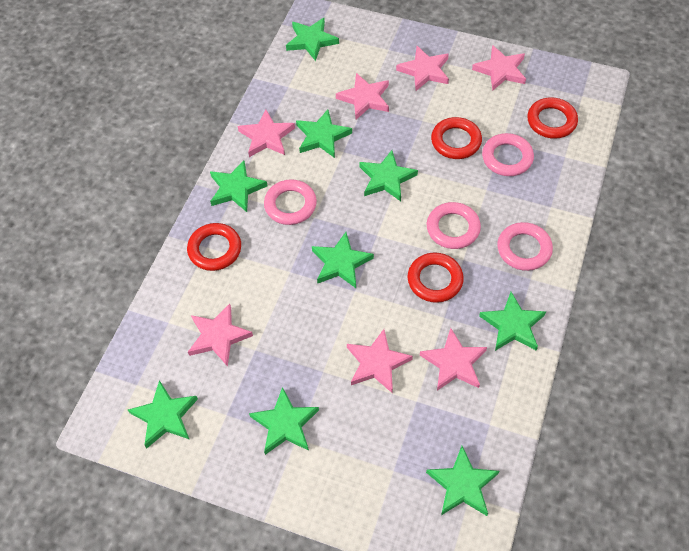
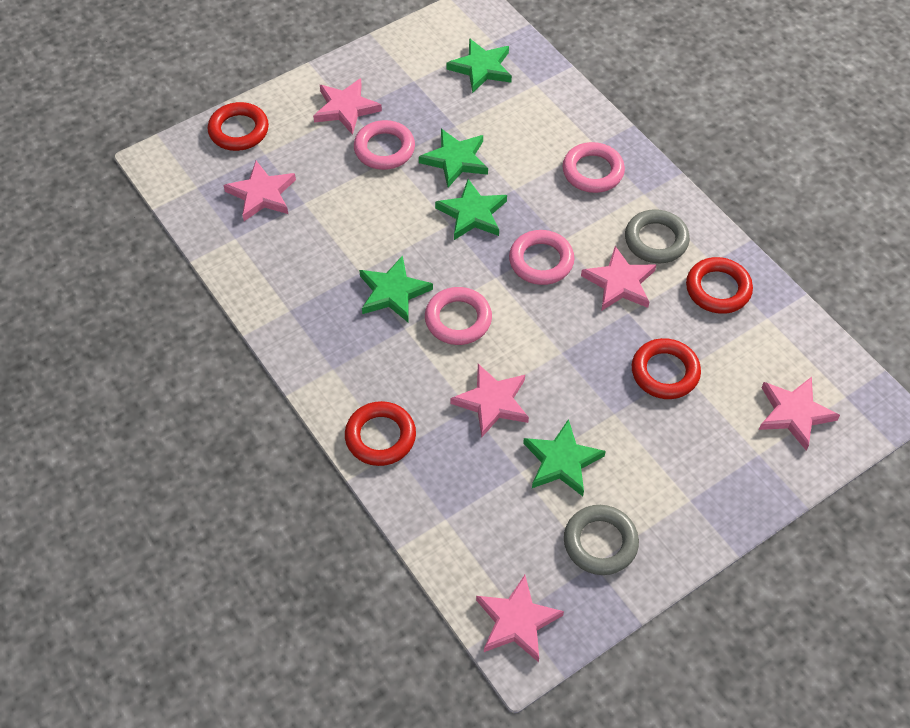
green star: 9 -> 5
grey ring: 0 -> 2
pink star: 7 -> 6

